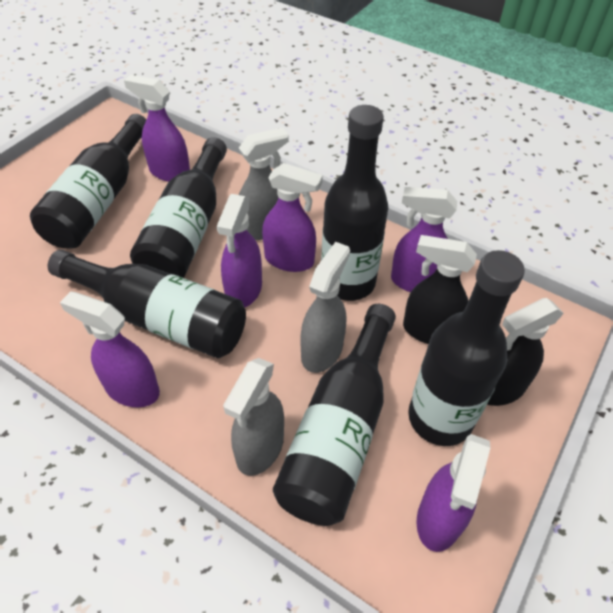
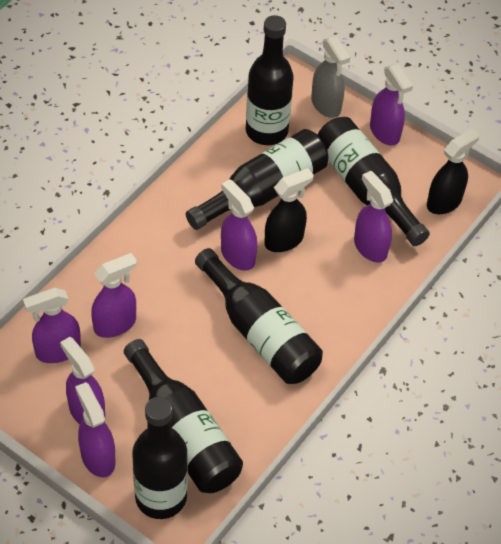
grey spray bottle: 3 -> 1
purple spray bottle: 6 -> 7

